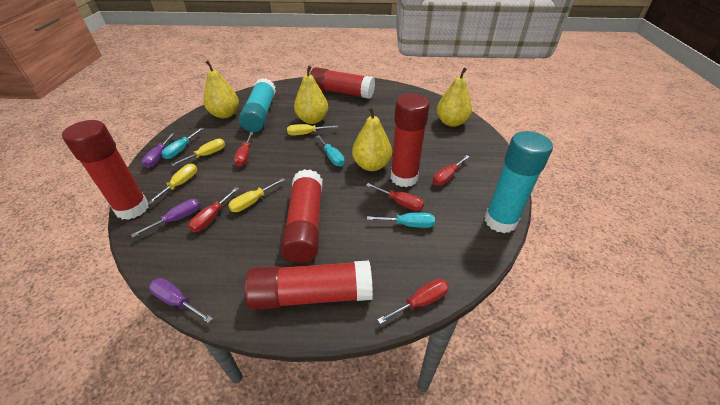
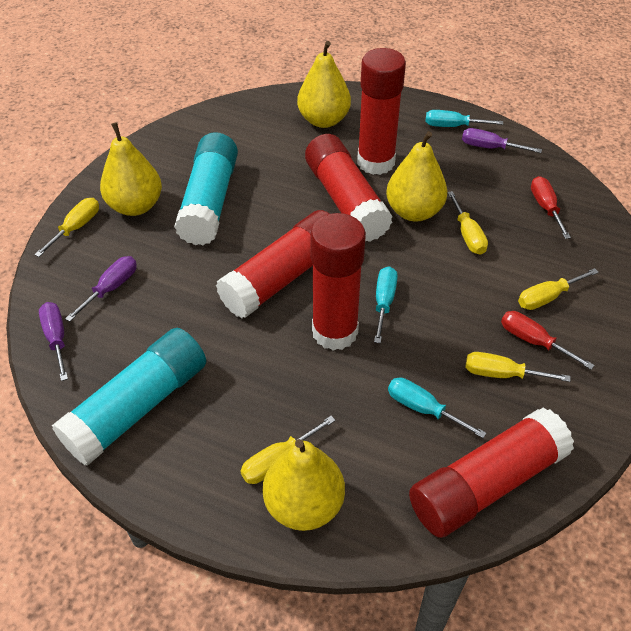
red screwdriver: 5 -> 2
yellow screwdriver: 4 -> 5

